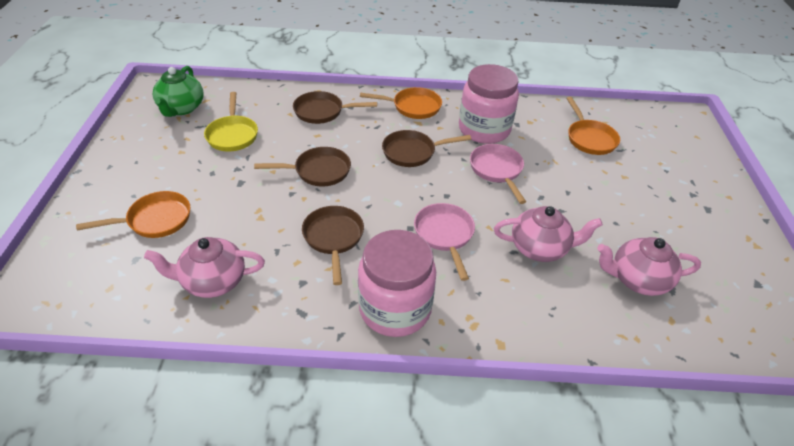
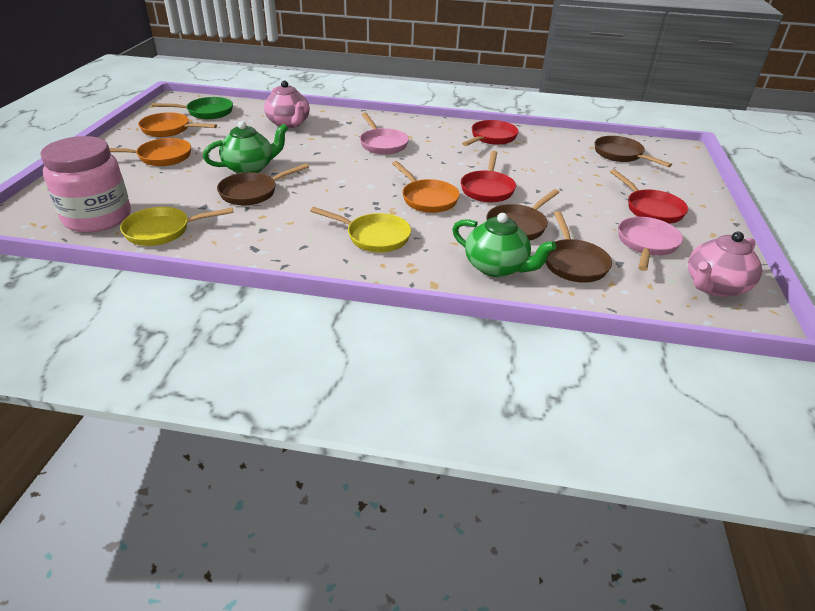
green pan: 0 -> 1
green teapot: 1 -> 2
pink jar: 2 -> 1
pink teapot: 3 -> 2
red pan: 0 -> 3
yellow pan: 1 -> 2

